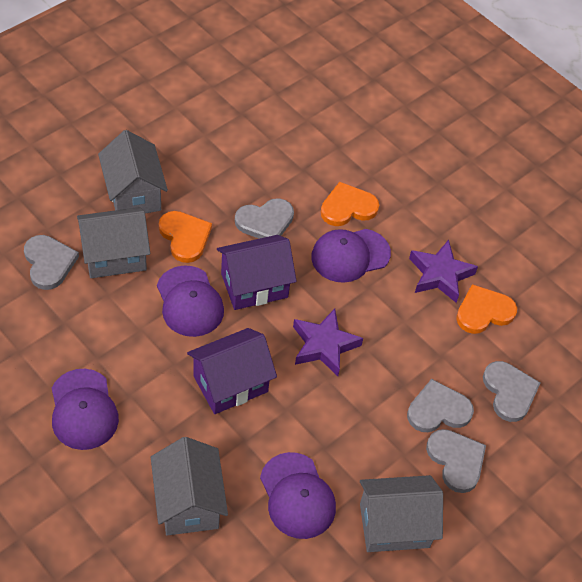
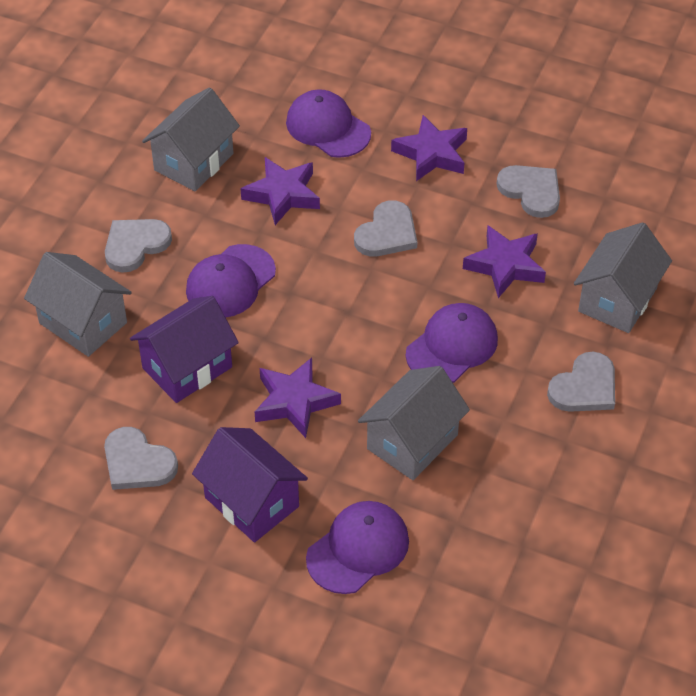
orange heart: 3 -> 0
purple star: 2 -> 4

